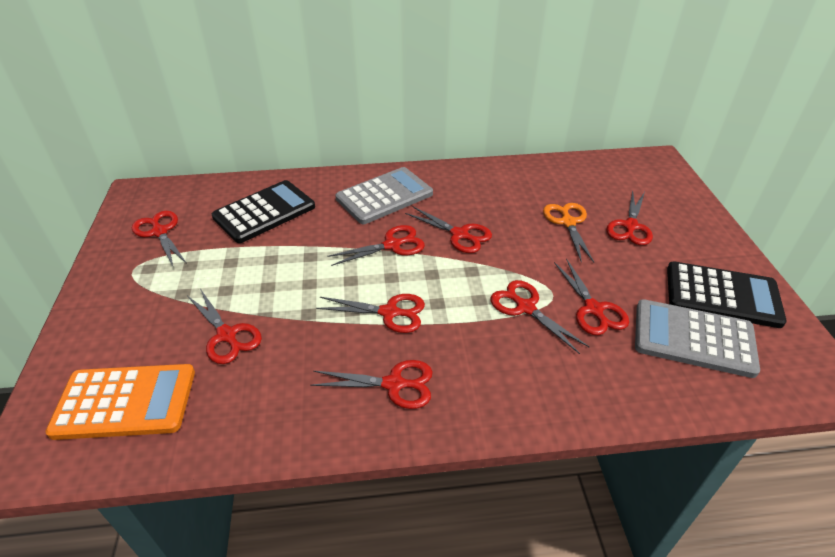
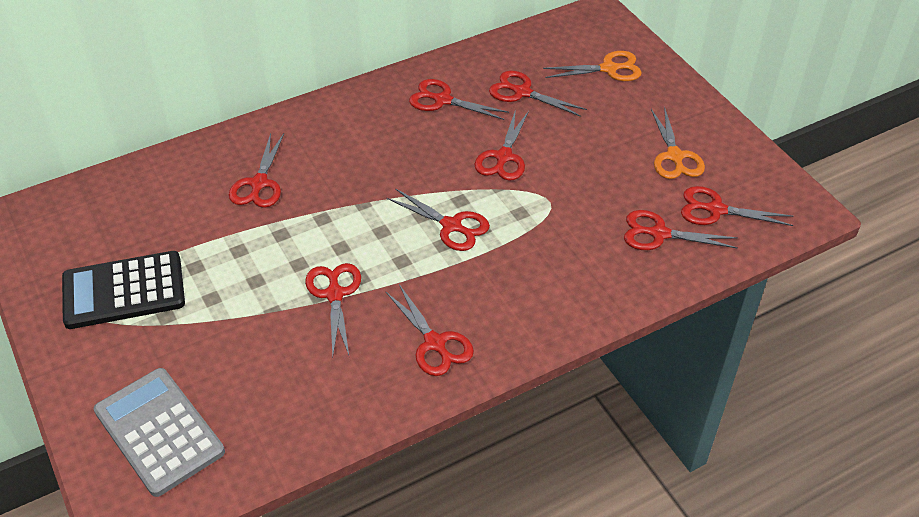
black calculator: 2 -> 1
grey calculator: 2 -> 1
orange calculator: 1 -> 0
orange scissors: 1 -> 2

